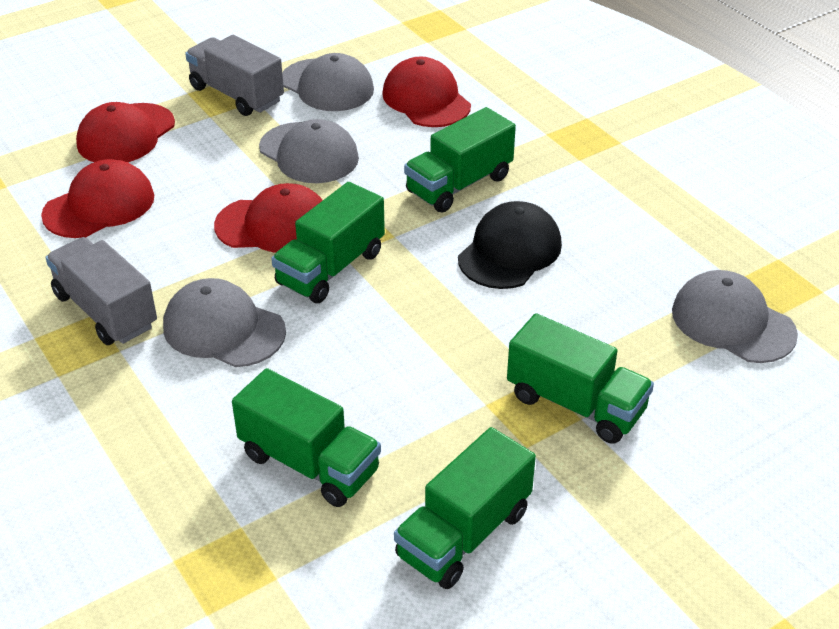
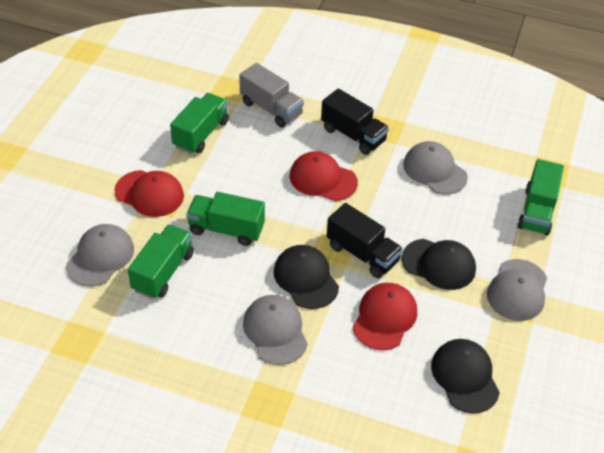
black cap: 1 -> 3
black truck: 0 -> 2
green truck: 5 -> 4
grey truck: 2 -> 1
red cap: 4 -> 3

